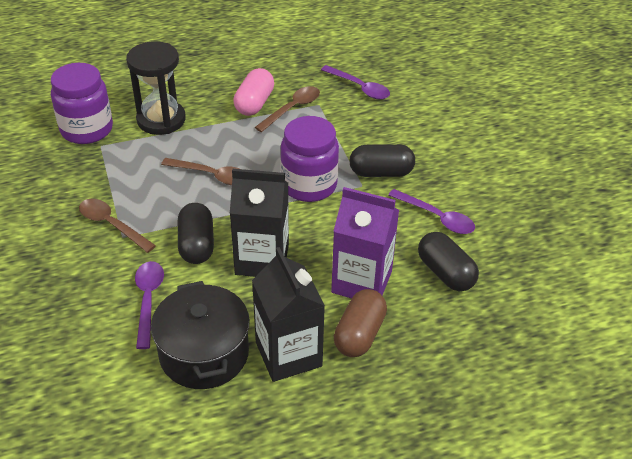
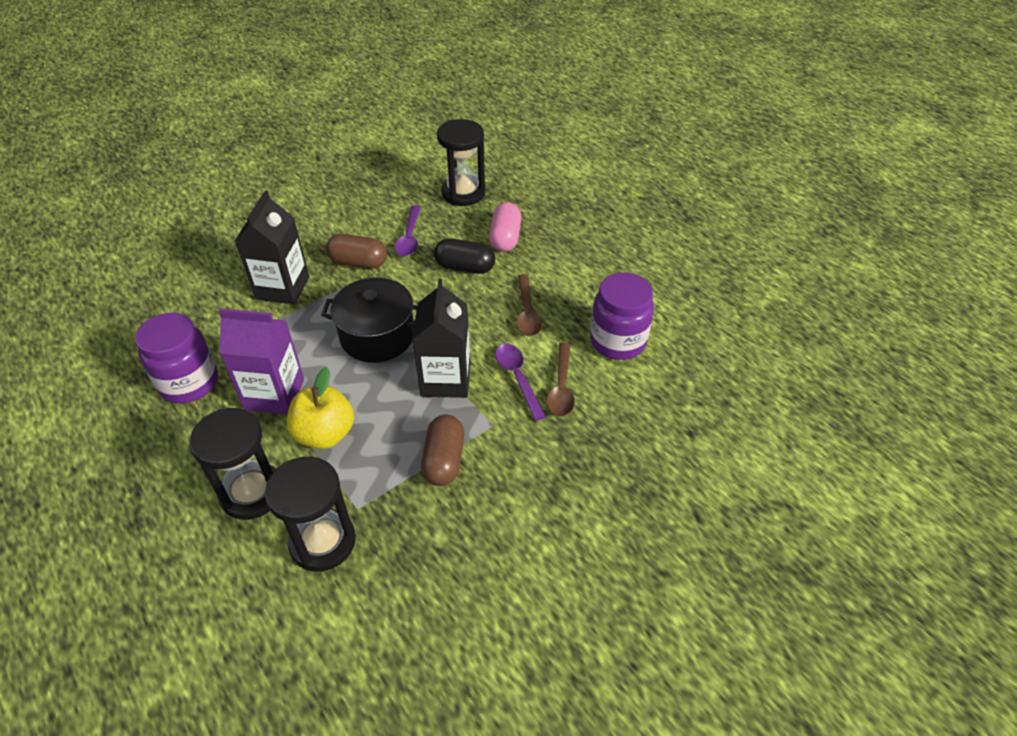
black capsule: 3 -> 1
black hourglass: 1 -> 3
brown capsule: 1 -> 2
brown spoon: 3 -> 2
purple spoon: 3 -> 2
yellow apple: 0 -> 1

